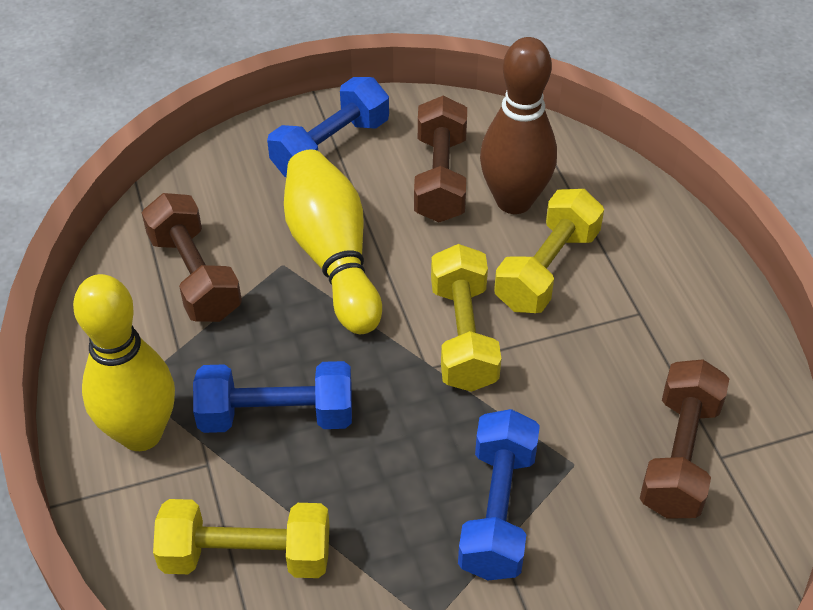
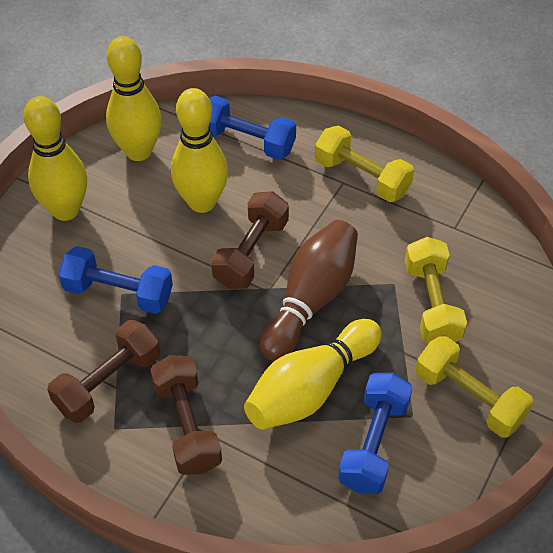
yellow bowling pin: 2 -> 4

